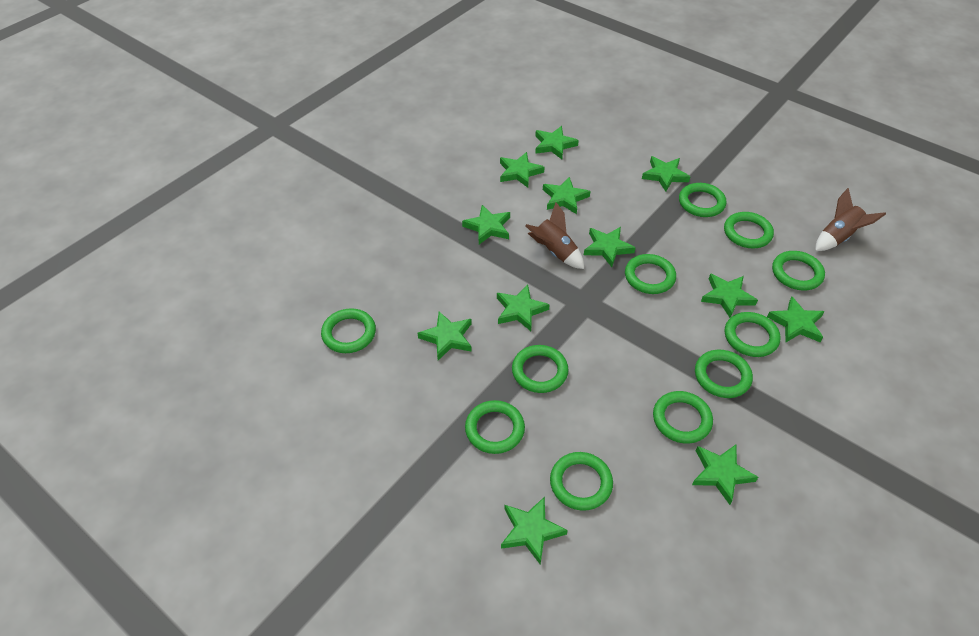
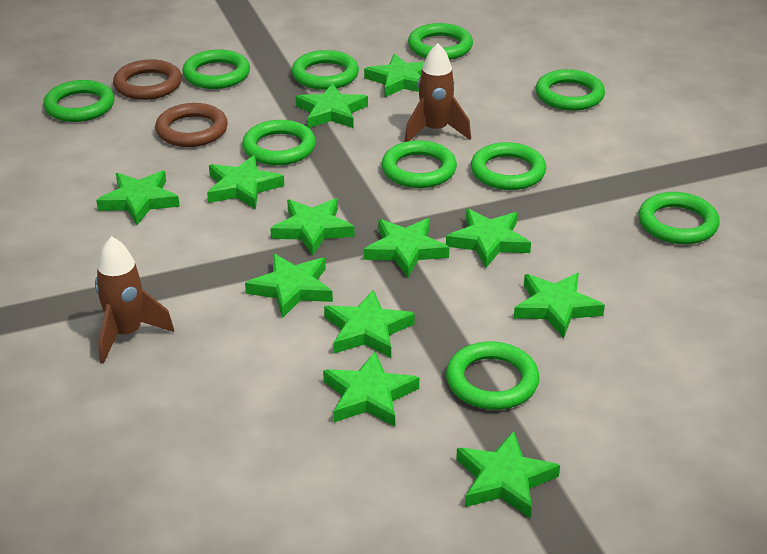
brown ring: 0 -> 2
green ring: 11 -> 10

